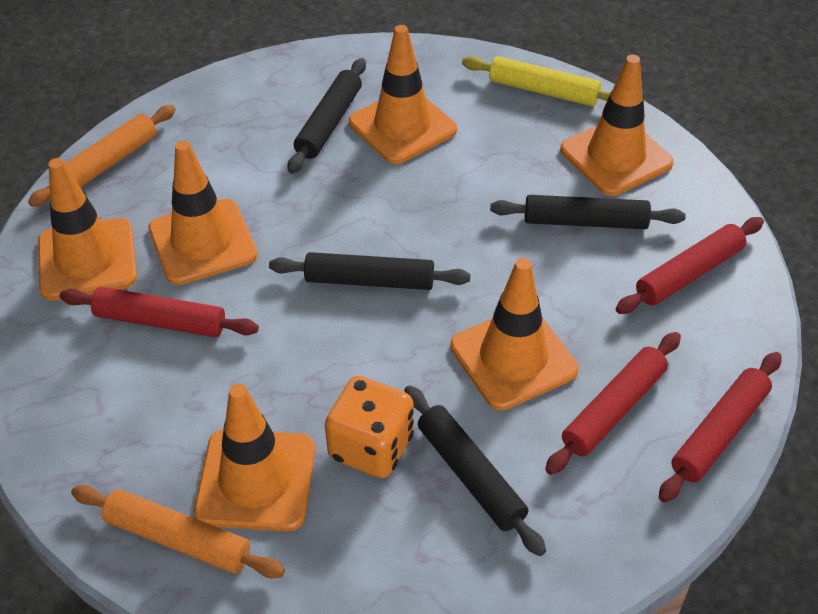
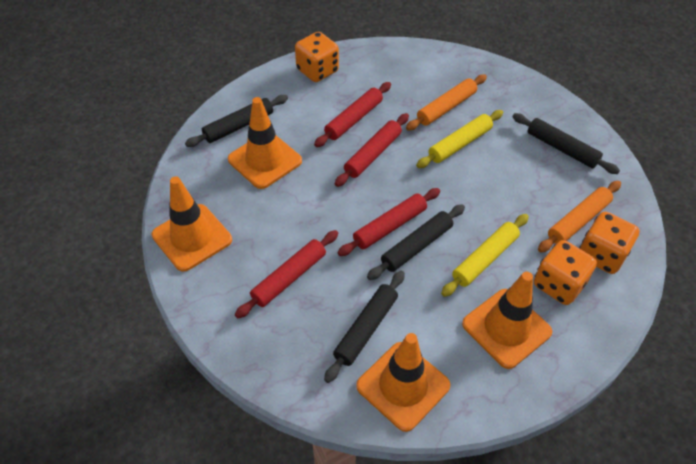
orange dice: 1 -> 3
orange traffic cone: 6 -> 4
yellow rolling pin: 1 -> 2

